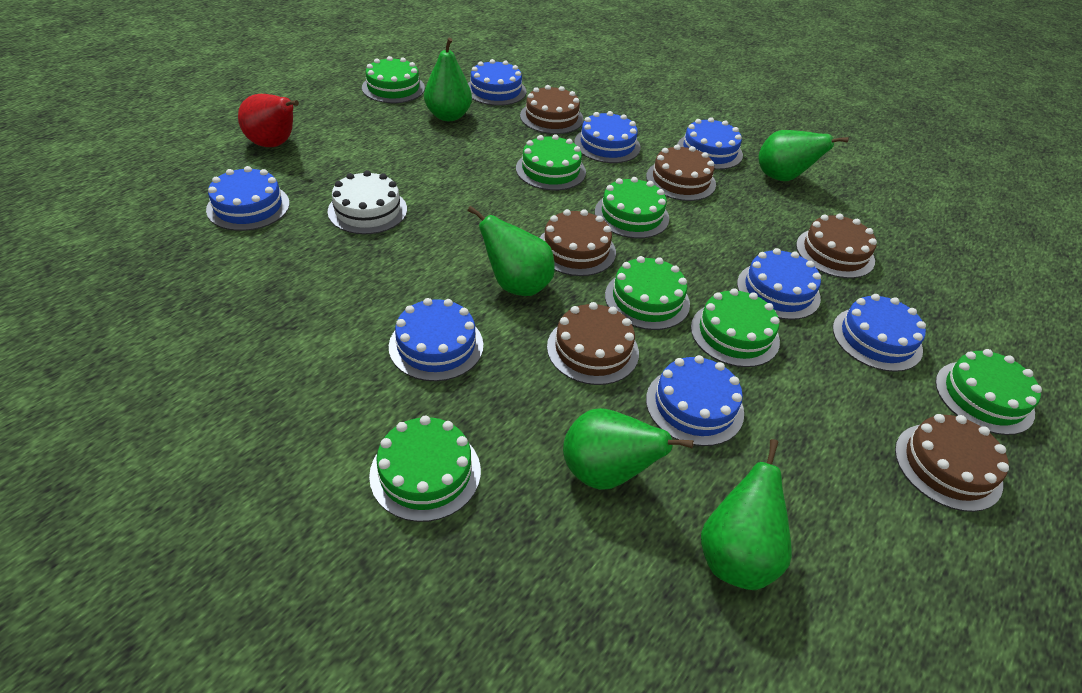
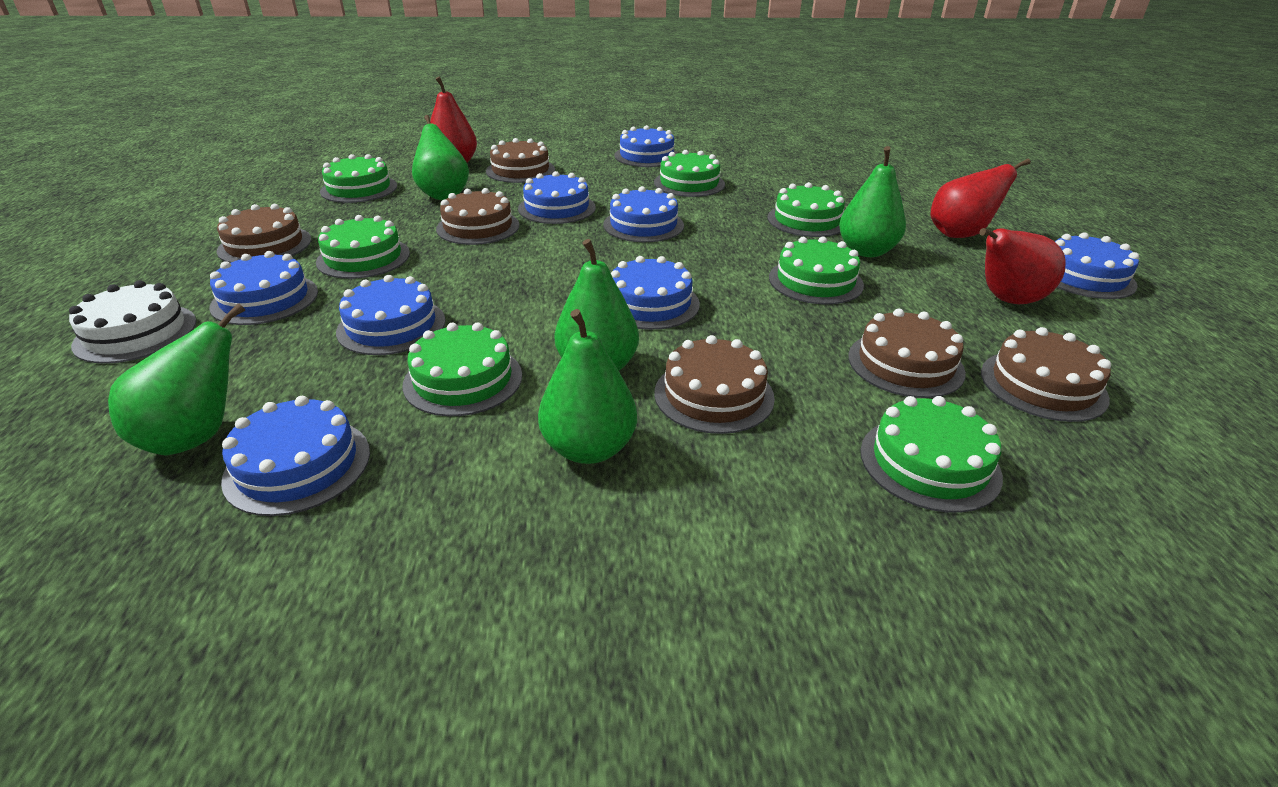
red pear: 1 -> 3

